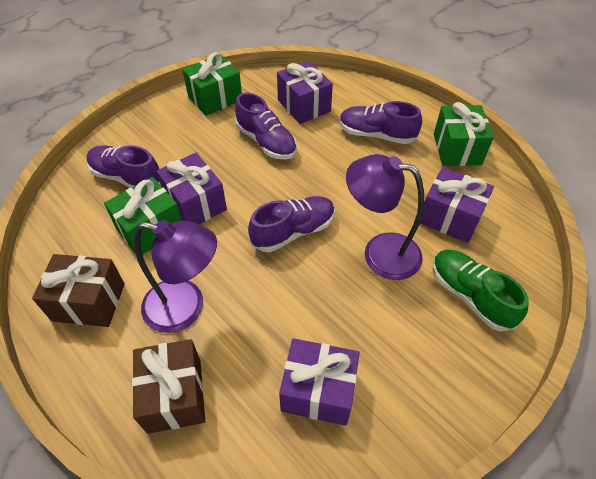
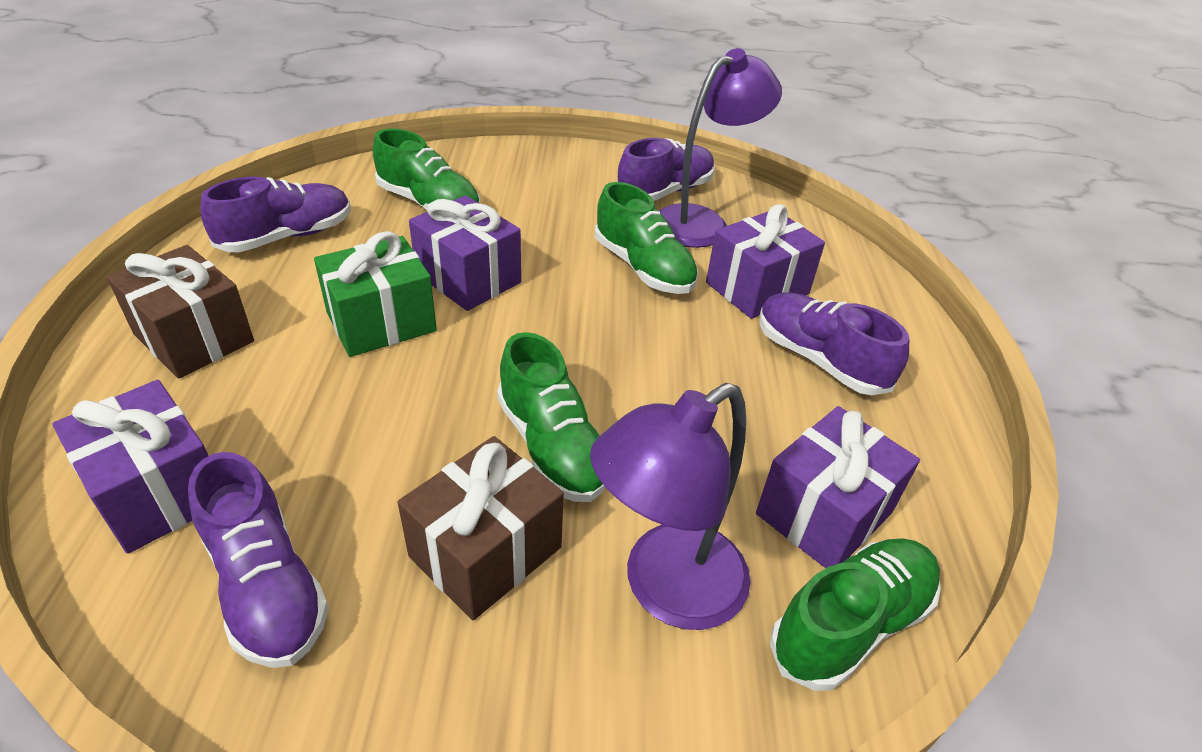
green gift: 3 -> 1
green shoe: 1 -> 4

